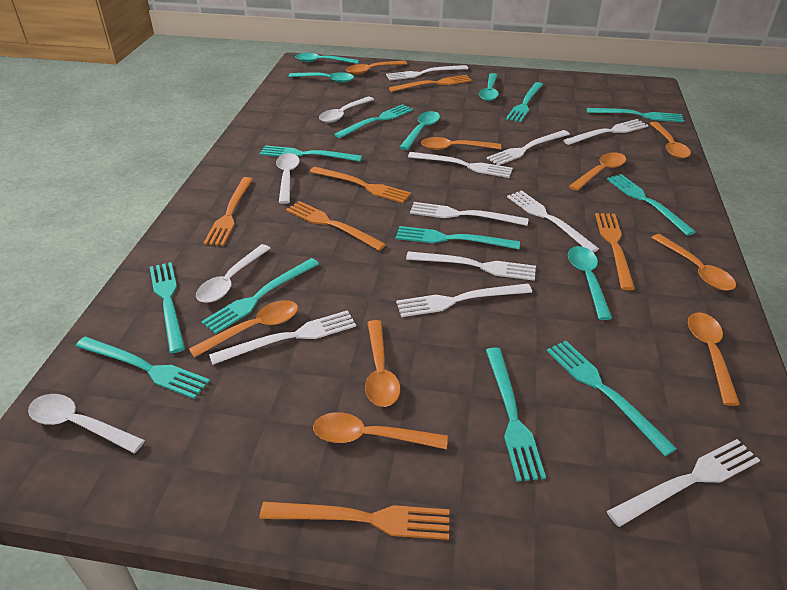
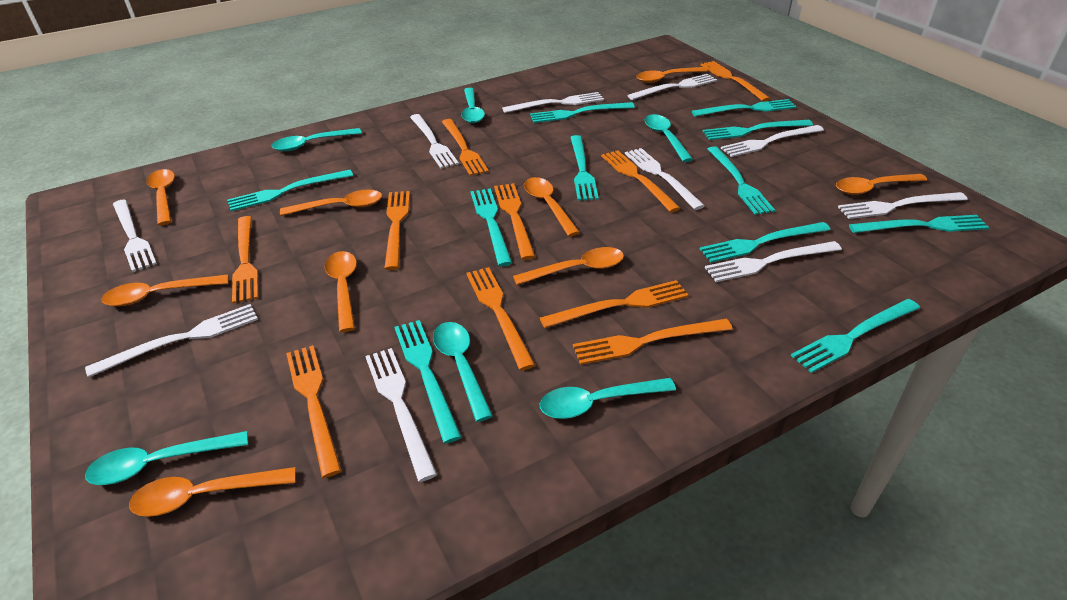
orange fork: 6 -> 10
turquoise spoon: 5 -> 6
white spoon: 4 -> 0

